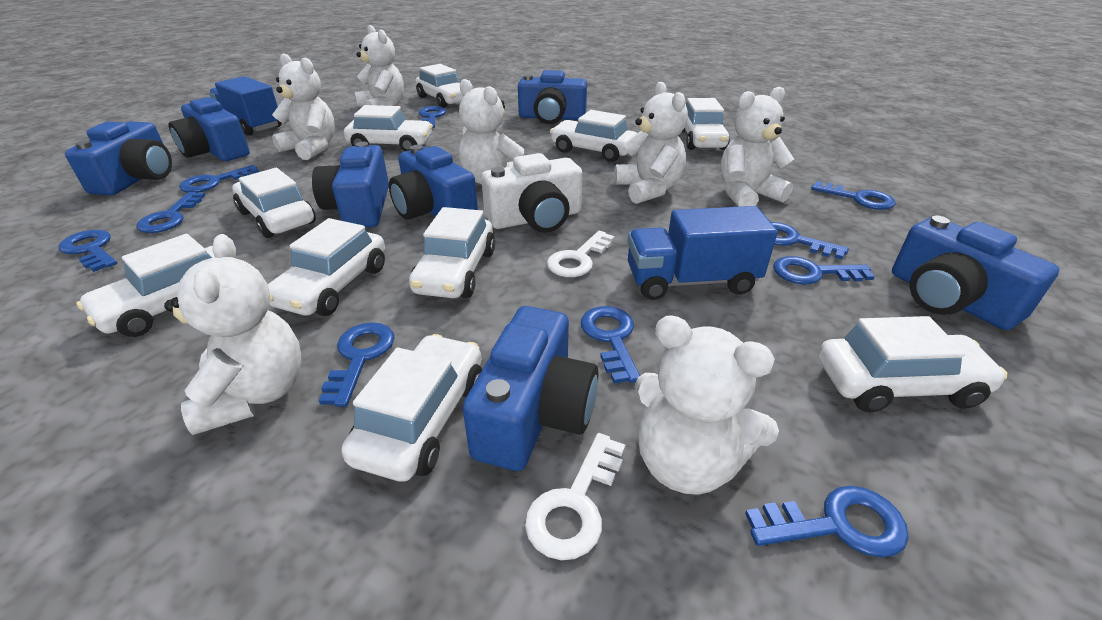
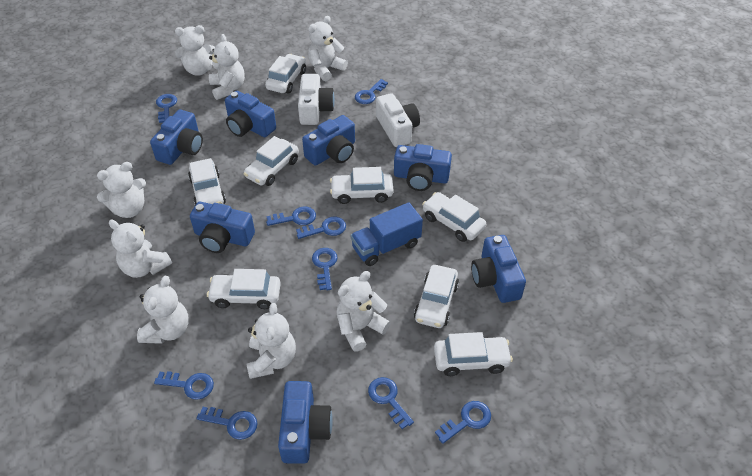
blue key: 10 -> 9
blue truck: 2 -> 1
white camera: 1 -> 2
white car: 10 -> 8
white key: 2 -> 0
white teddy bear: 7 -> 8

